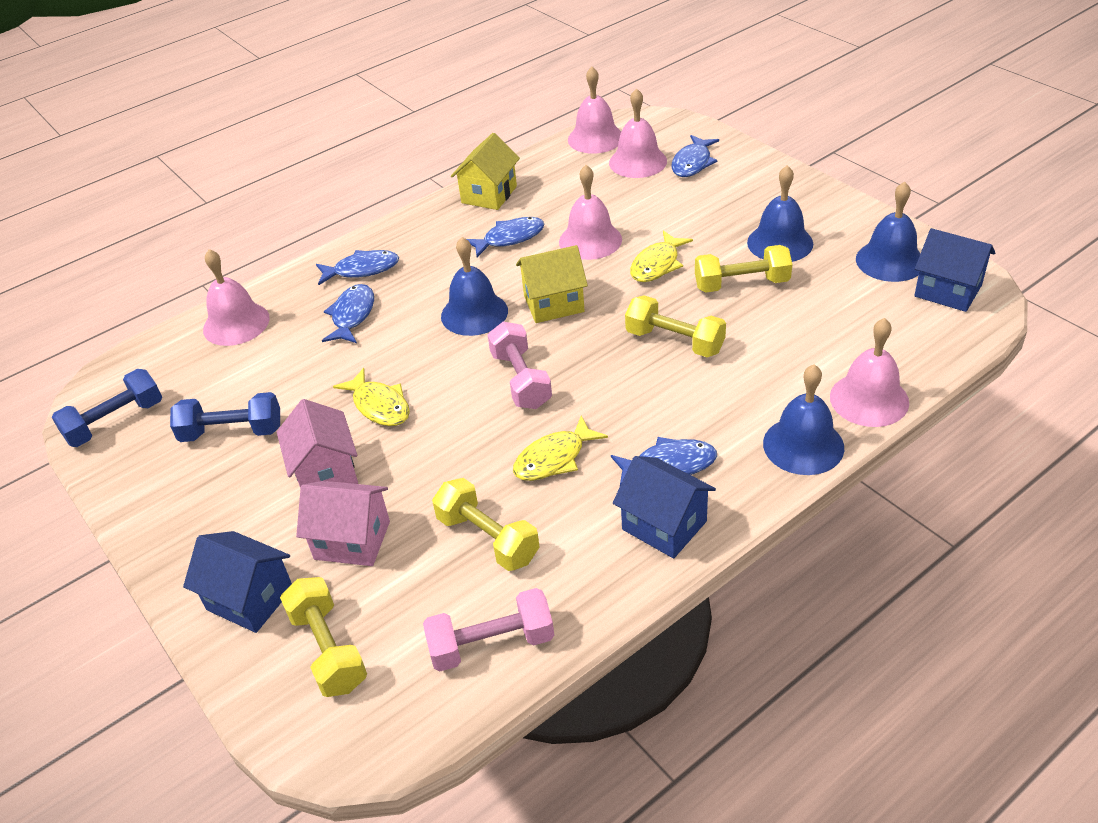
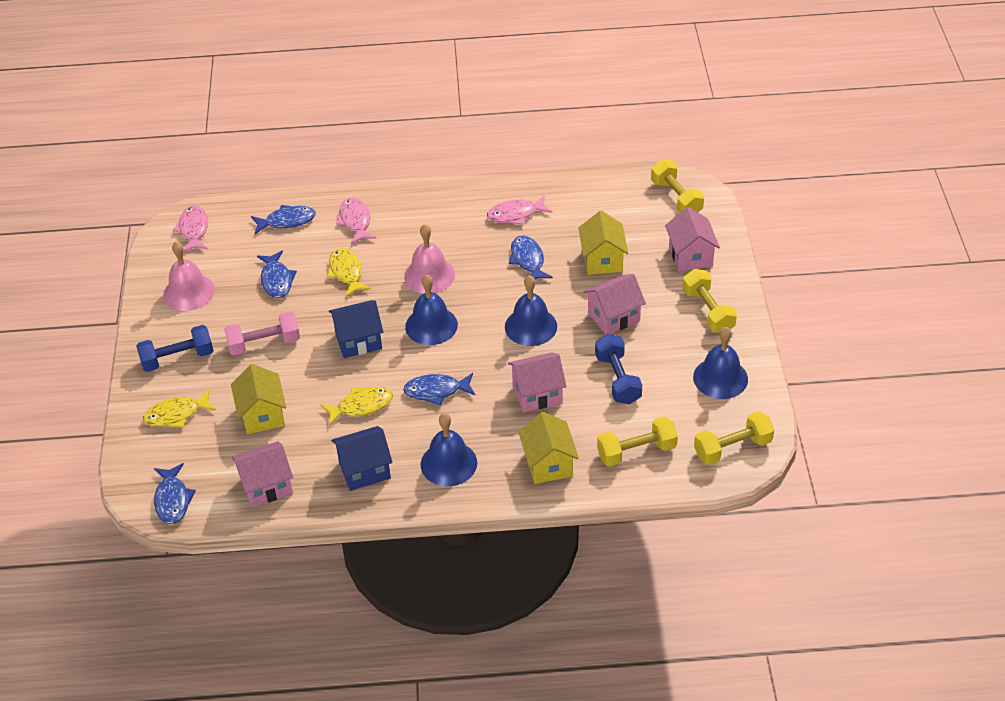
blue house: 3 -> 2
pink bell: 5 -> 2
pink dumbbell: 2 -> 1
pink fish: 0 -> 3
pink house: 2 -> 4
yellow house: 2 -> 3

